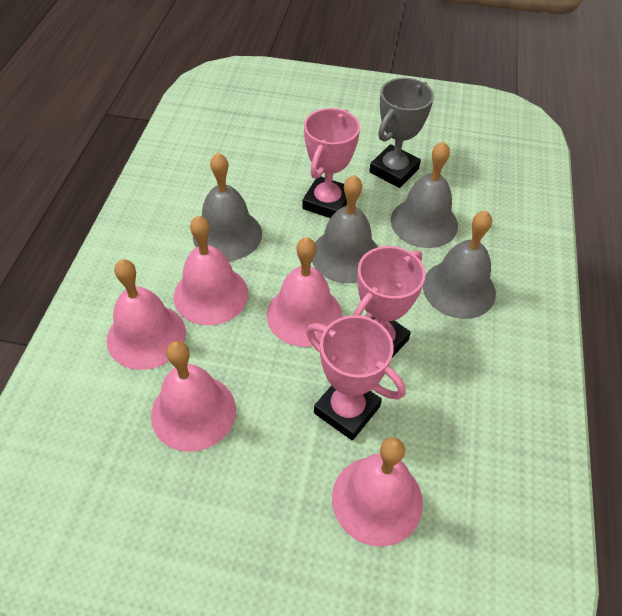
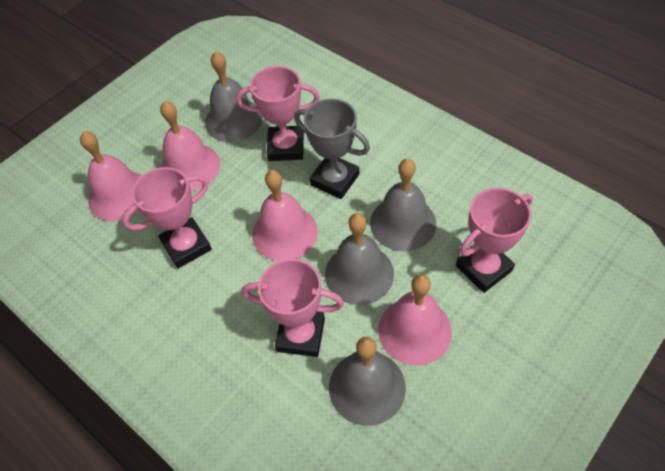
pink bell: 5 -> 4
pink trophy: 3 -> 4

